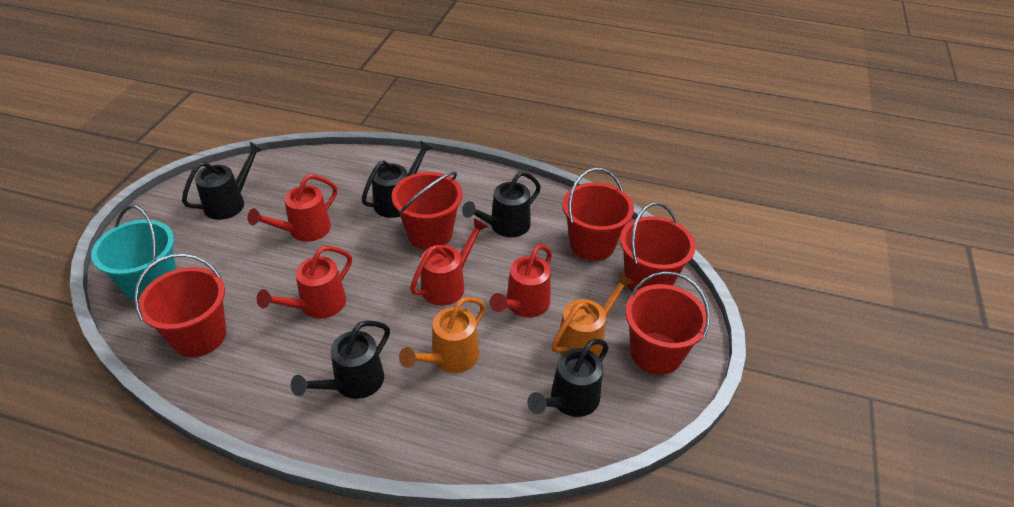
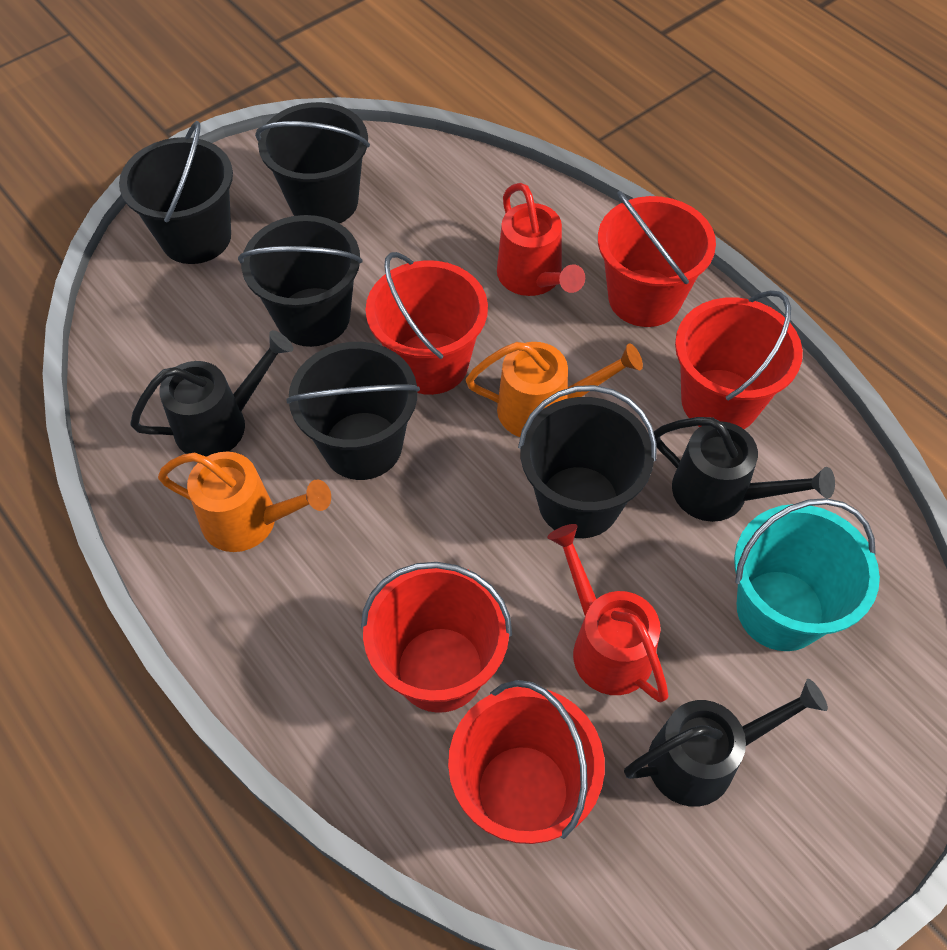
black bucket: 0 -> 5
black watering can: 5 -> 3
red watering can: 4 -> 2

